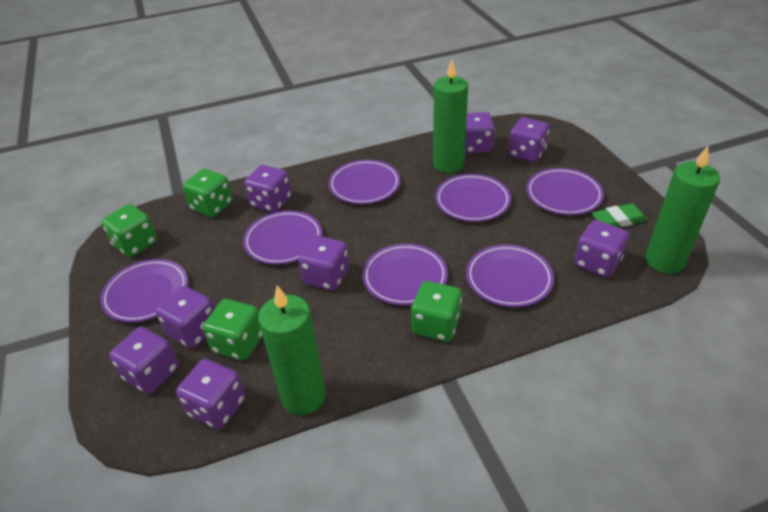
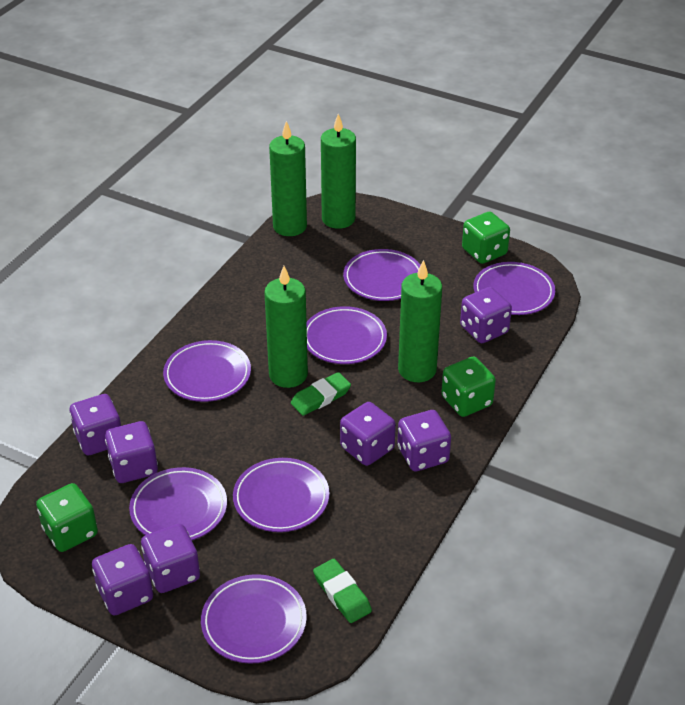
green candle: 3 -> 4
green dice: 4 -> 3
green eraser: 1 -> 2
purple dice: 8 -> 7

